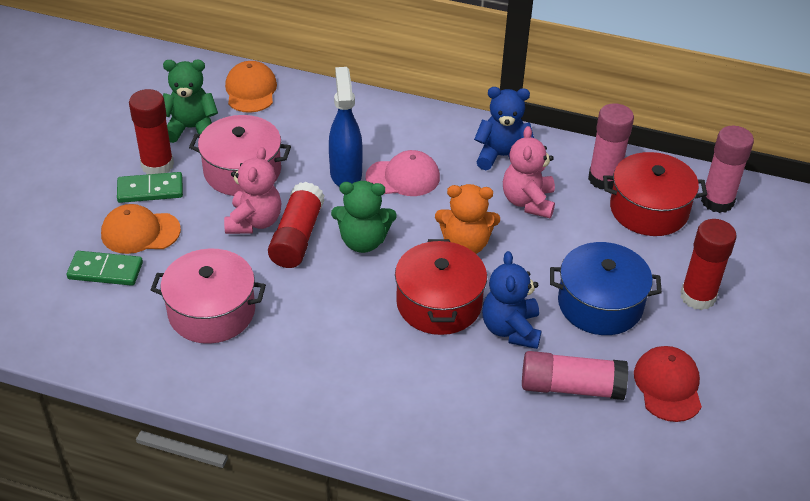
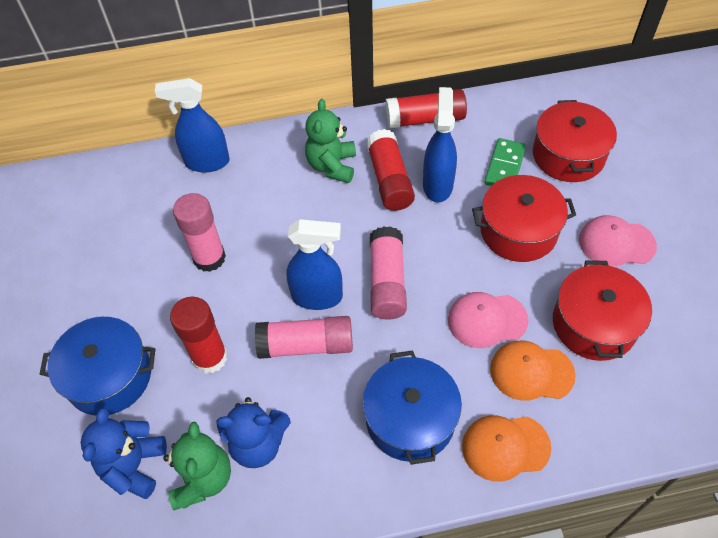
blue pot: 1 -> 2
blue spray bottle: 1 -> 3
green domino: 2 -> 1
orange teddy bear: 1 -> 0
pink cap: 1 -> 2
pink pot: 2 -> 0
pink teddy bear: 2 -> 0
red cap: 1 -> 0
red pot: 2 -> 3

